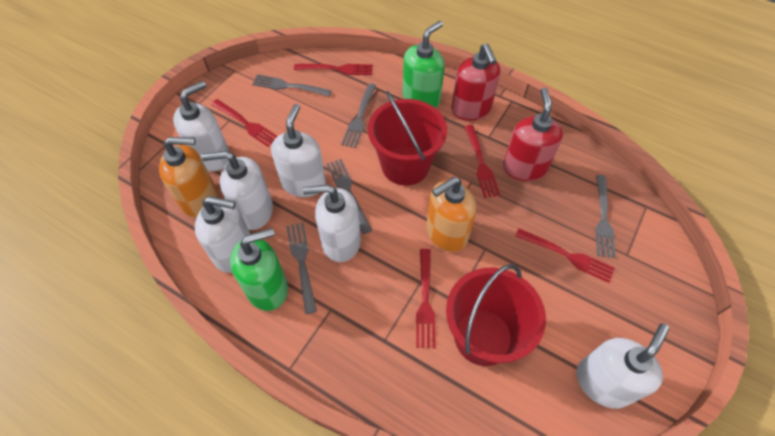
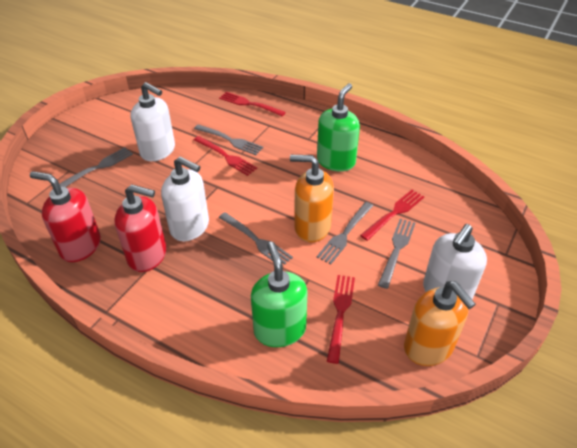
red bucket: 2 -> 0
red fork: 5 -> 4
white soap dispenser: 6 -> 3

